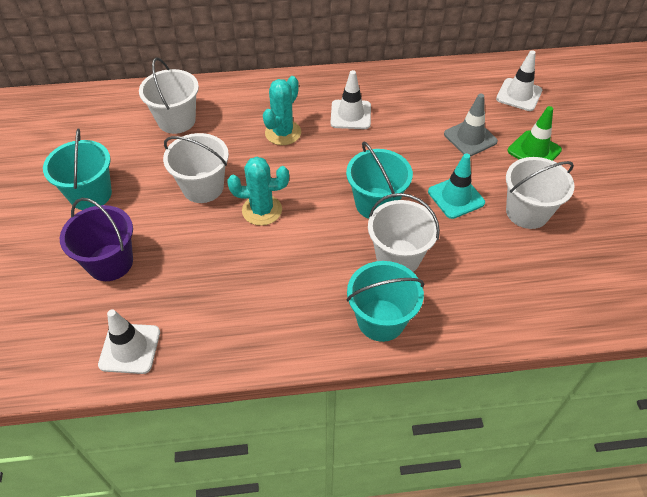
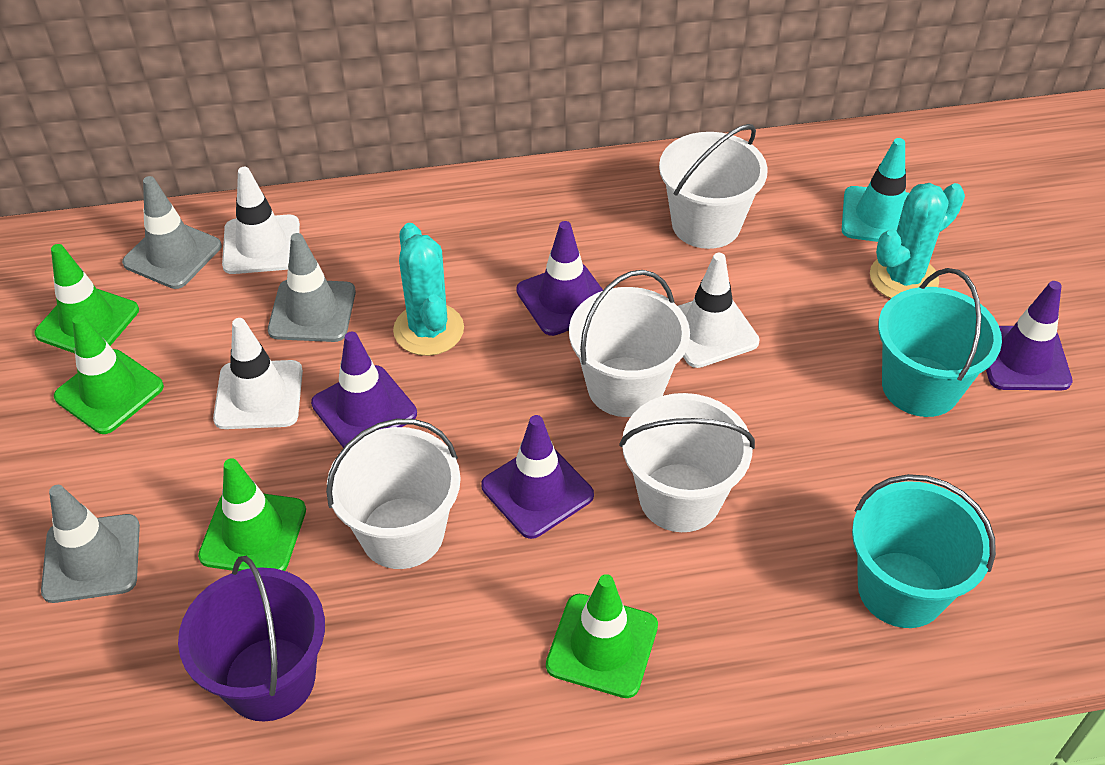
green traffic cone: 1 -> 4
grey traffic cone: 1 -> 3
purple traffic cone: 0 -> 4
turquoise bucket: 3 -> 2

